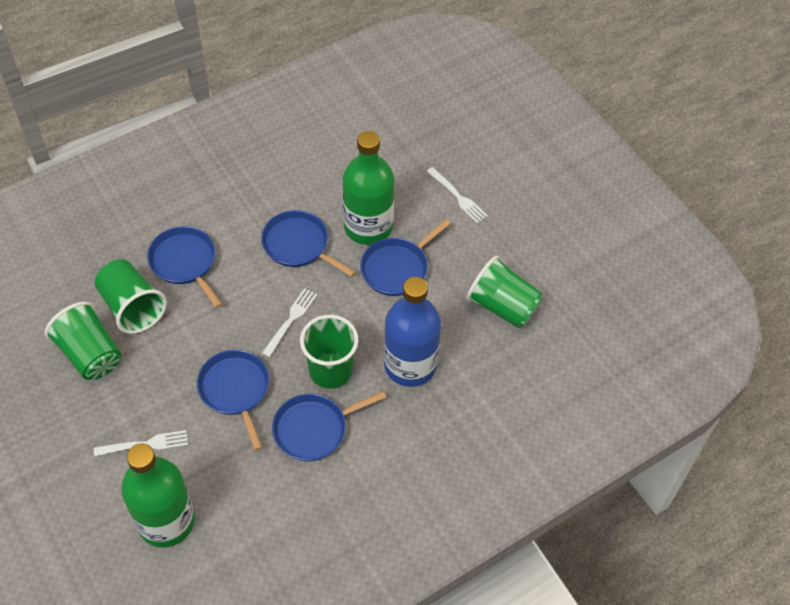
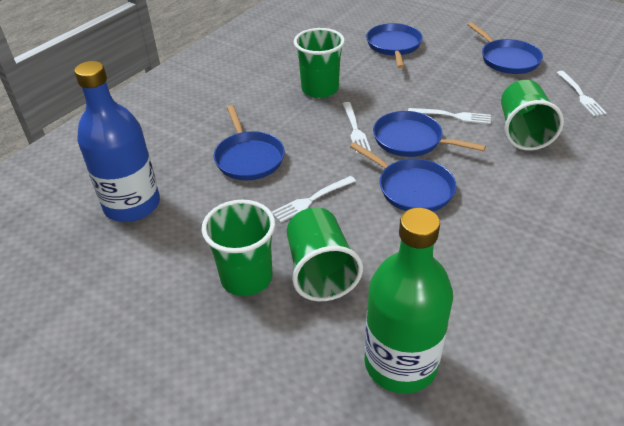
green bottle: 2 -> 1
white fork: 3 -> 4

